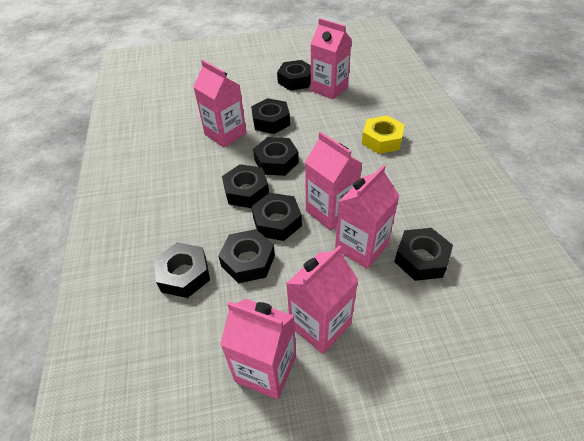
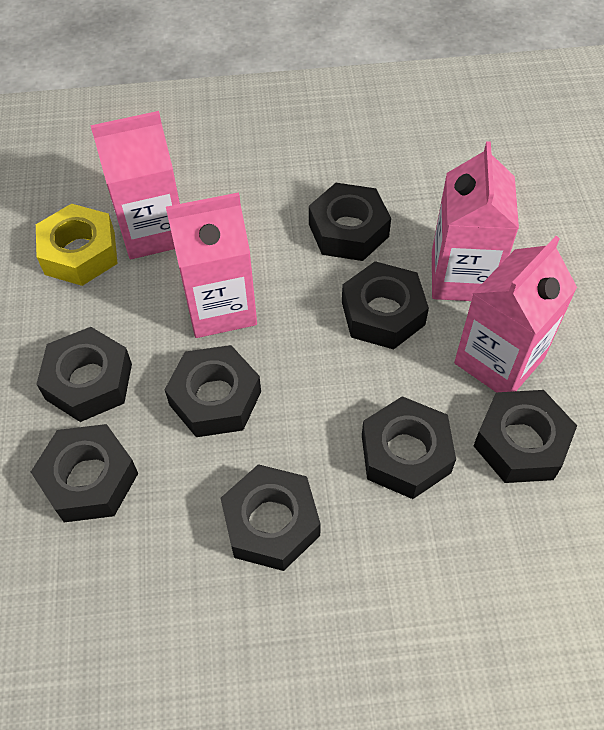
pink carton: 6 -> 4

